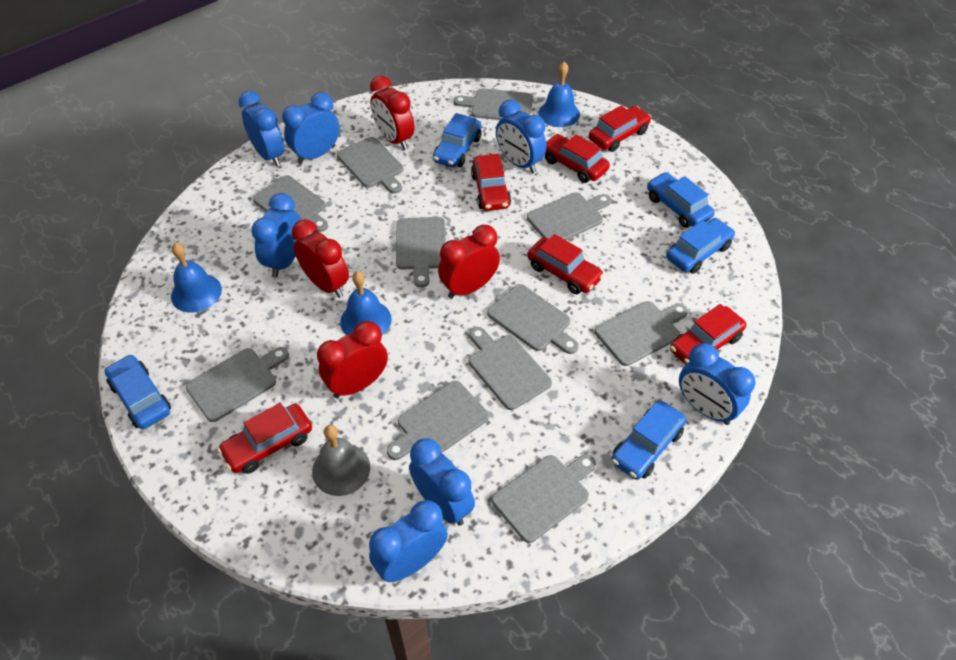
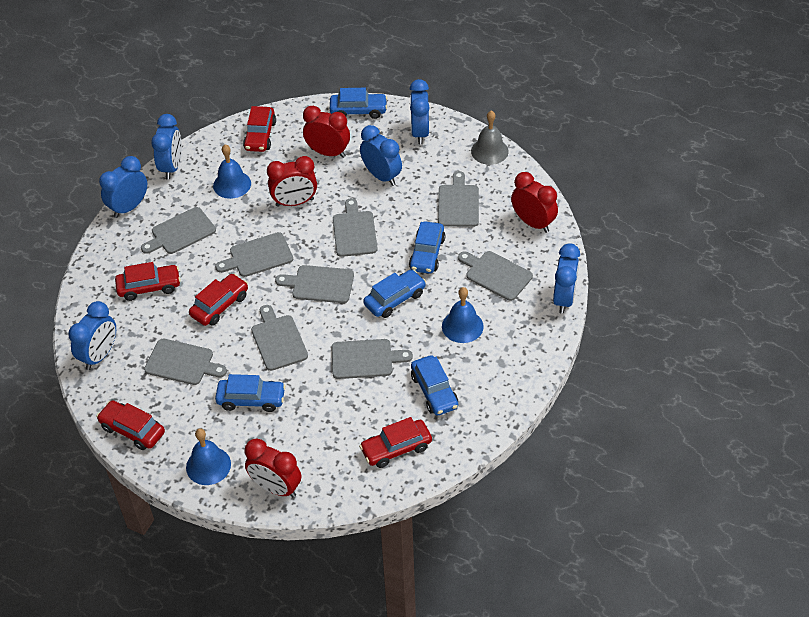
blue clock: 7 -> 6
grey cutting board: 11 -> 9
red car: 6 -> 5

